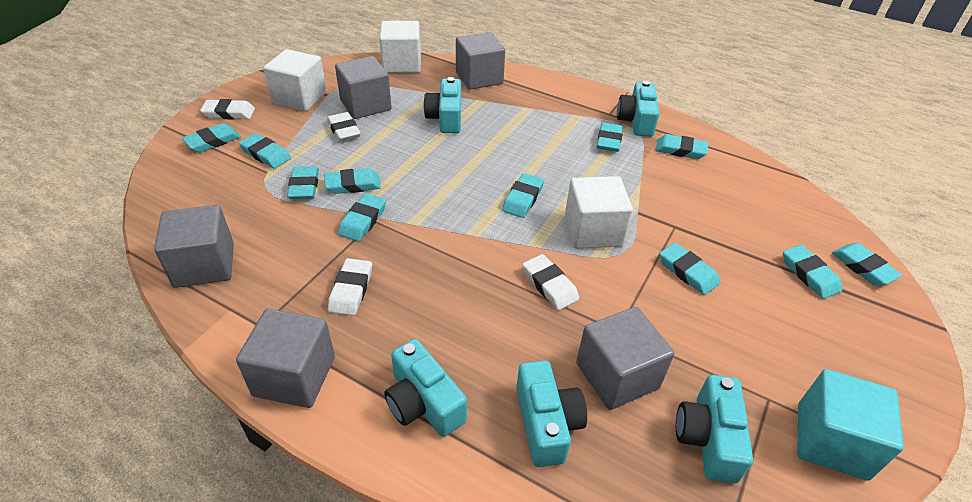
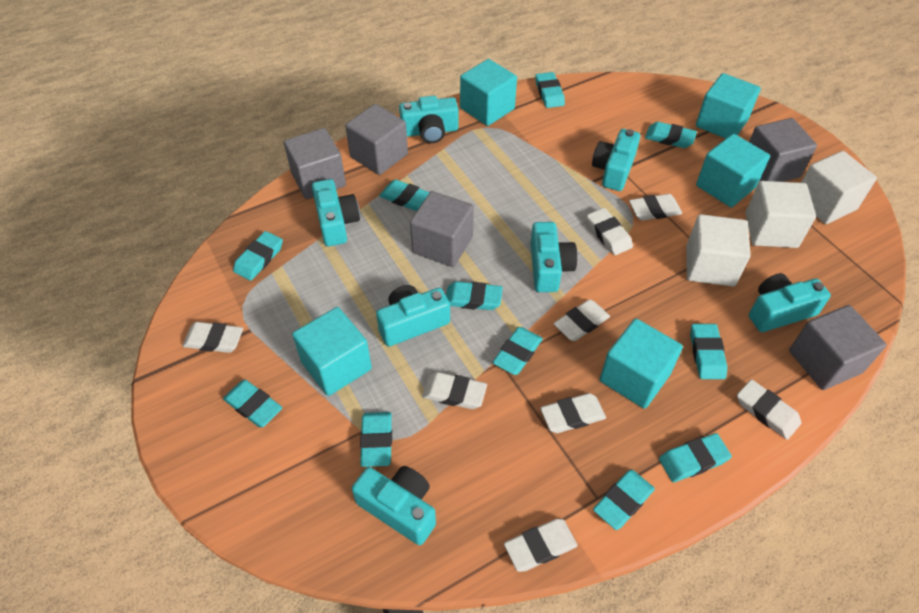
turquoise camera: 5 -> 7
turquoise cube: 1 -> 5
white eraser: 4 -> 8

